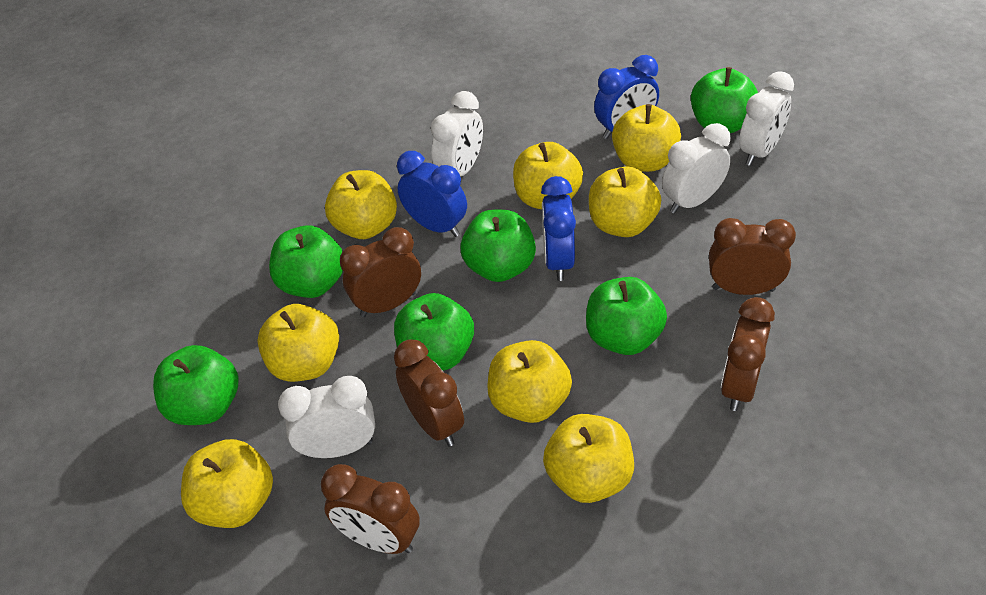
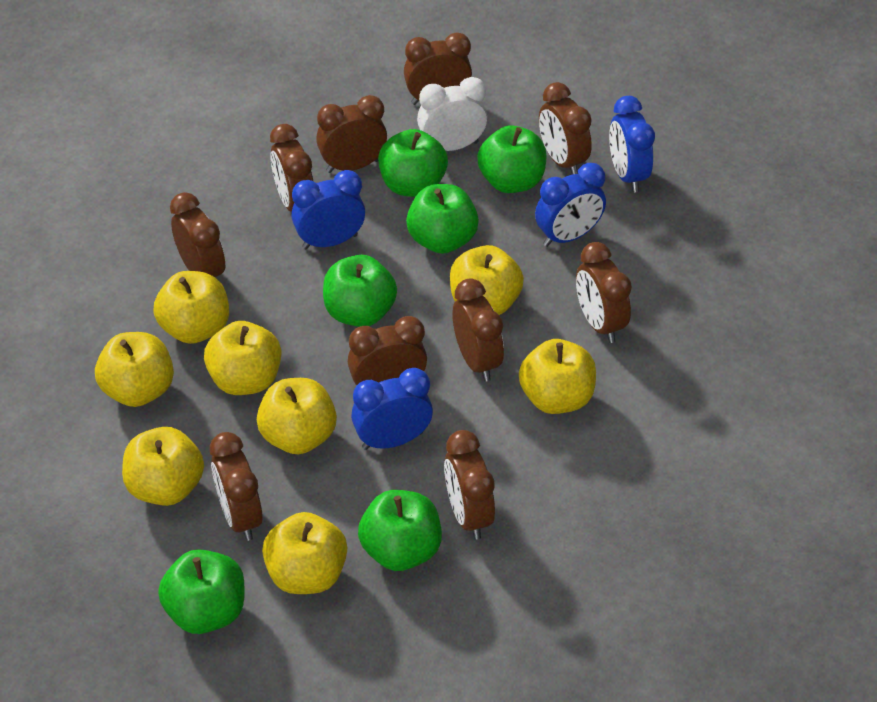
blue clock: 3 -> 4
brown clock: 5 -> 10
white clock: 4 -> 1

